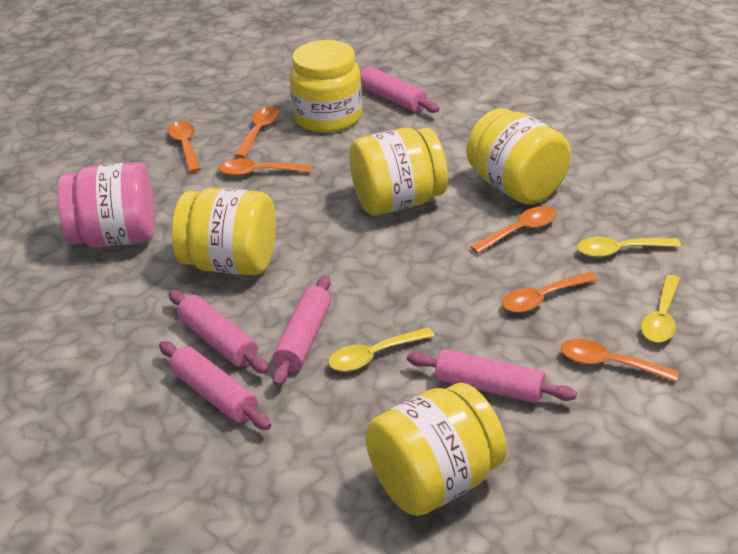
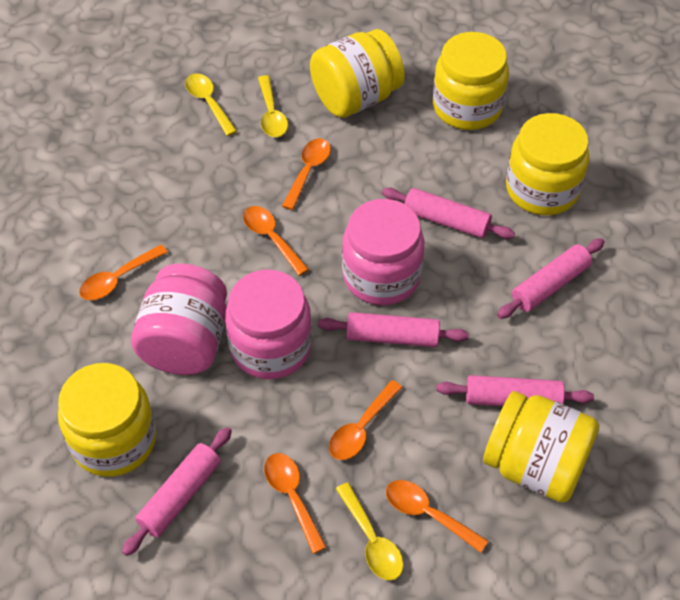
pink jar: 1 -> 3

